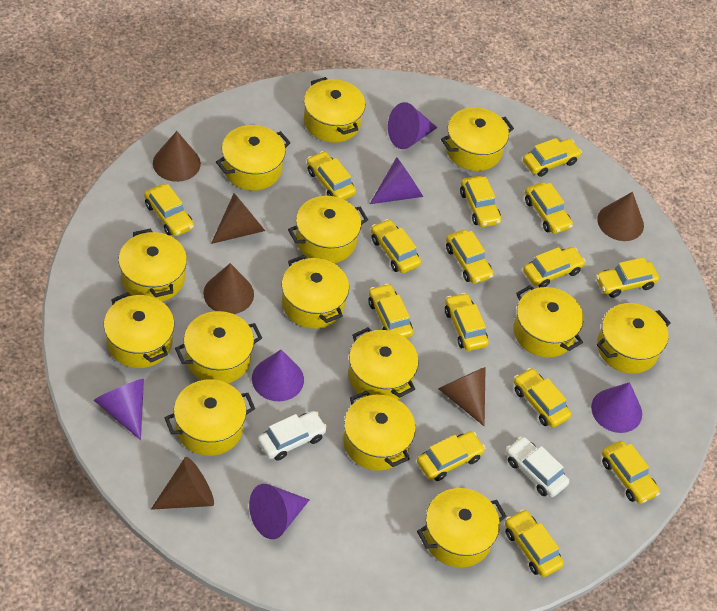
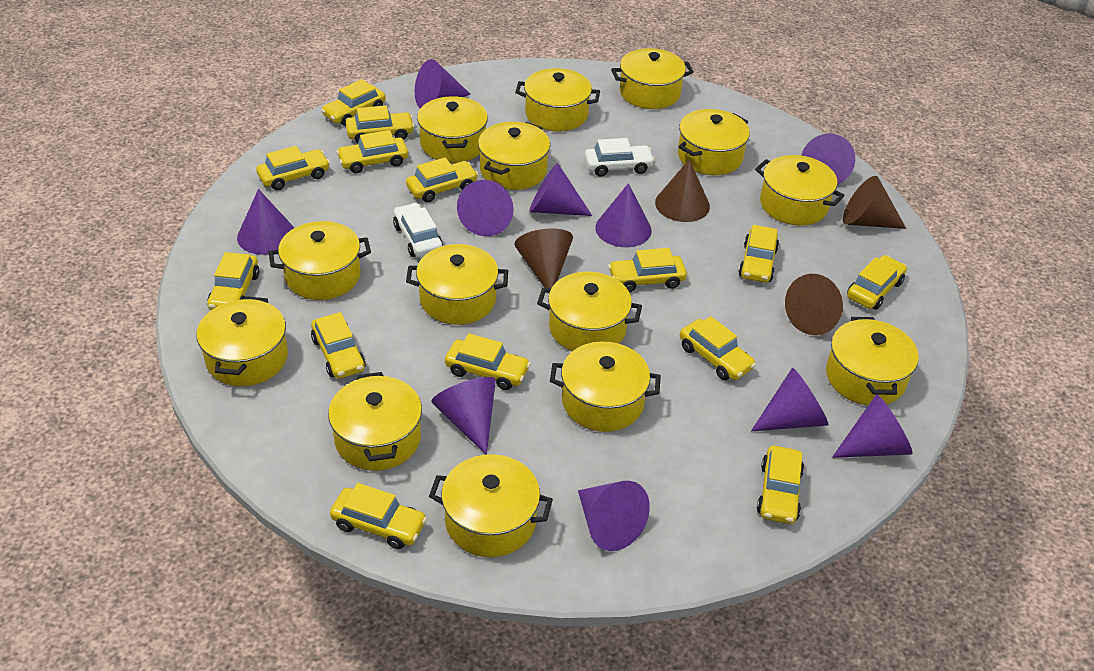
brown cone: 6 -> 4
purple cone: 6 -> 10
yellow car: 15 -> 14

